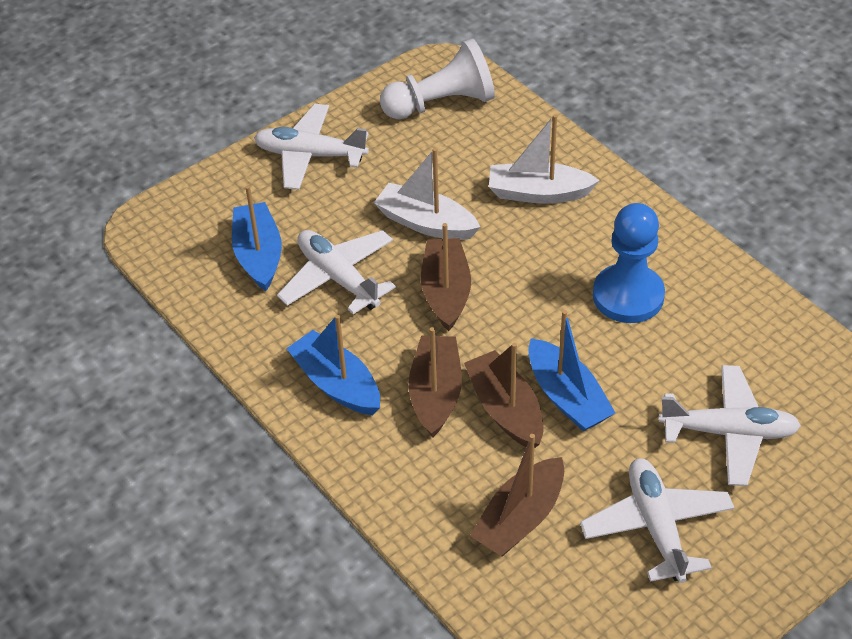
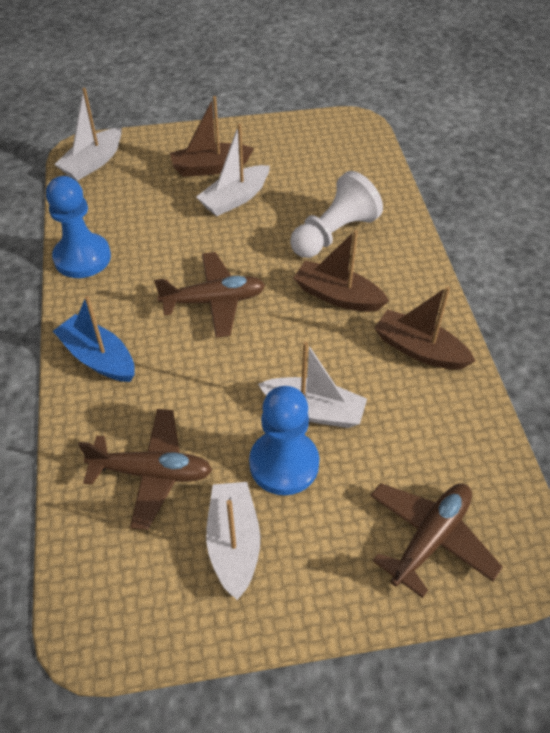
blue boat: 3 -> 1
blue pawn: 1 -> 2
brown boat: 4 -> 3
brown plane: 0 -> 3
white boat: 2 -> 4
white plane: 4 -> 0

